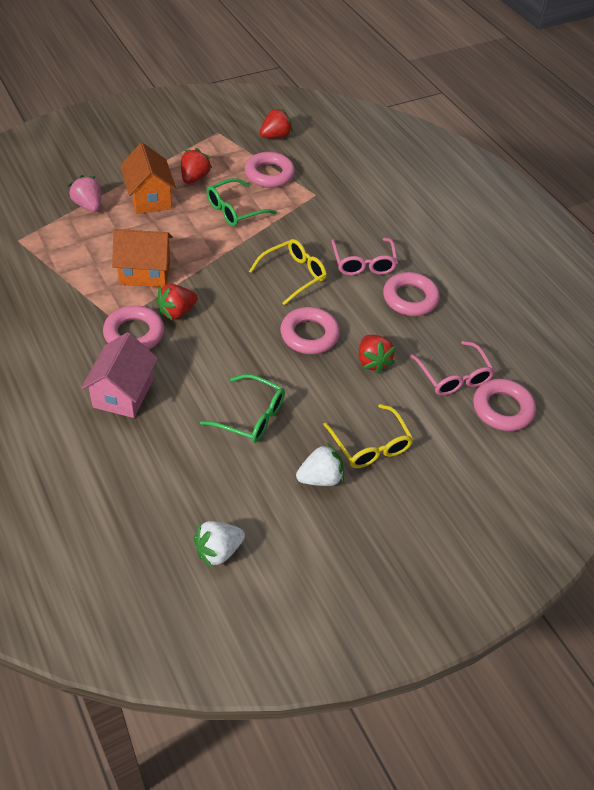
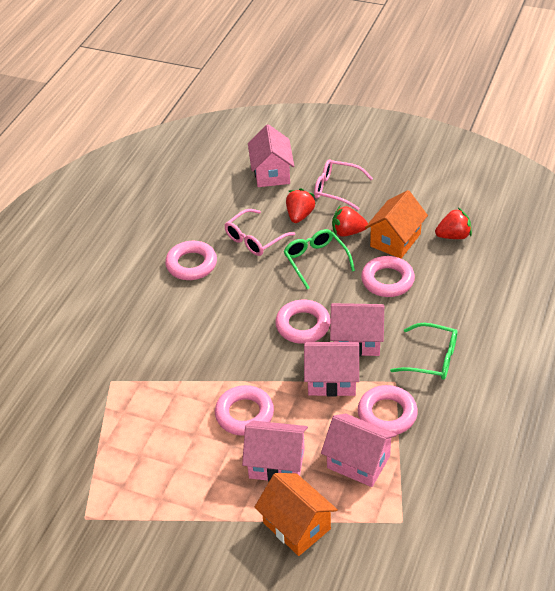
pink house: 1 -> 5
pink strawberry: 1 -> 0
red strawberry: 4 -> 3
white strawberry: 2 -> 0
yellow glasses: 2 -> 0

